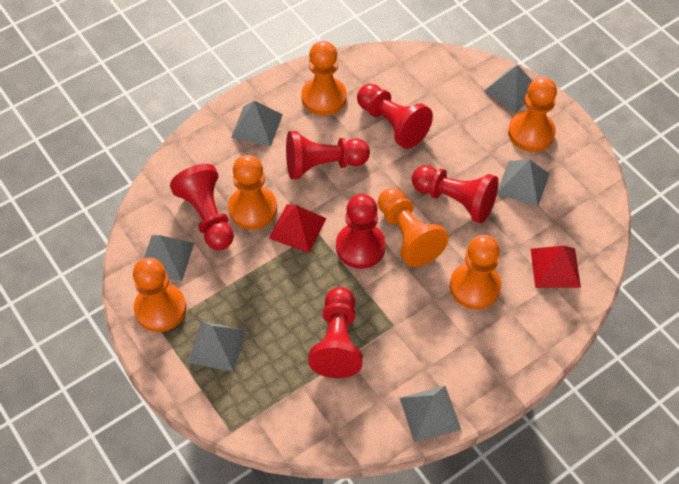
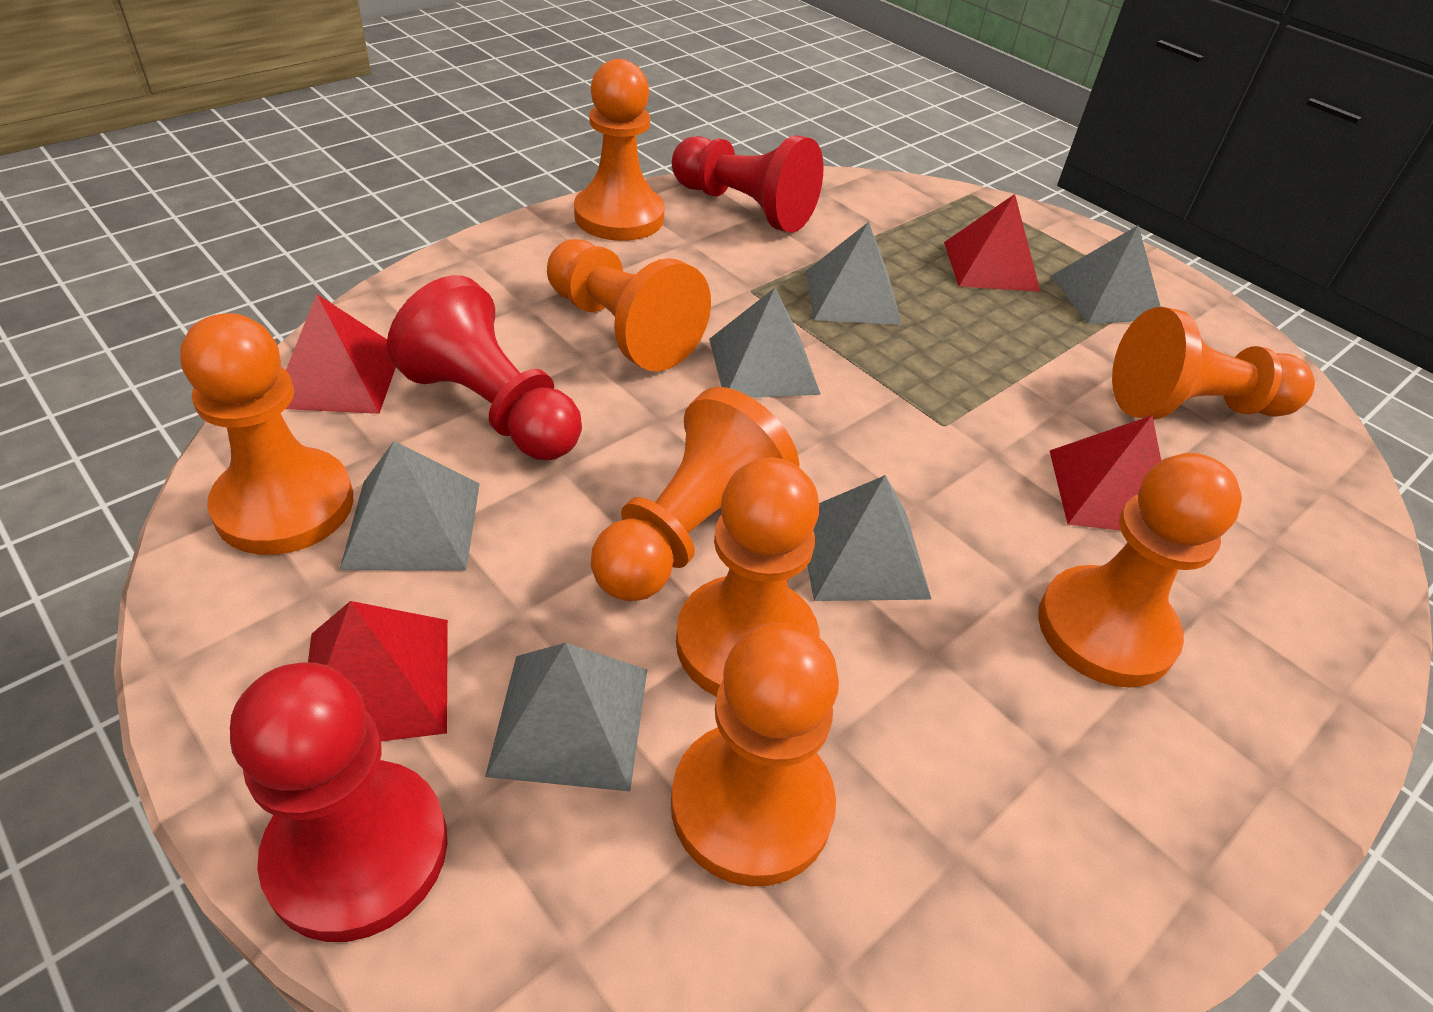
orange pawn: 6 -> 8
red pawn: 6 -> 3
red pyramid: 2 -> 4

